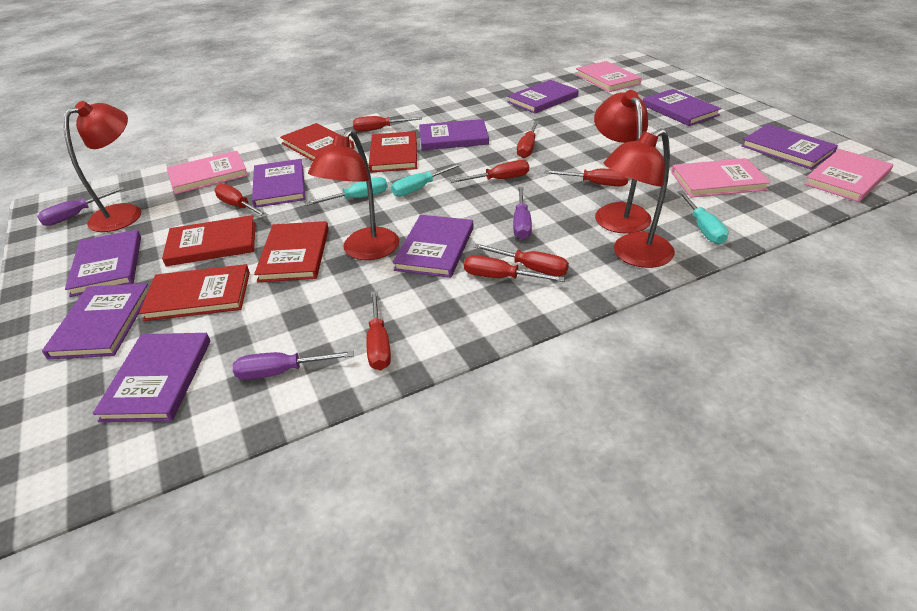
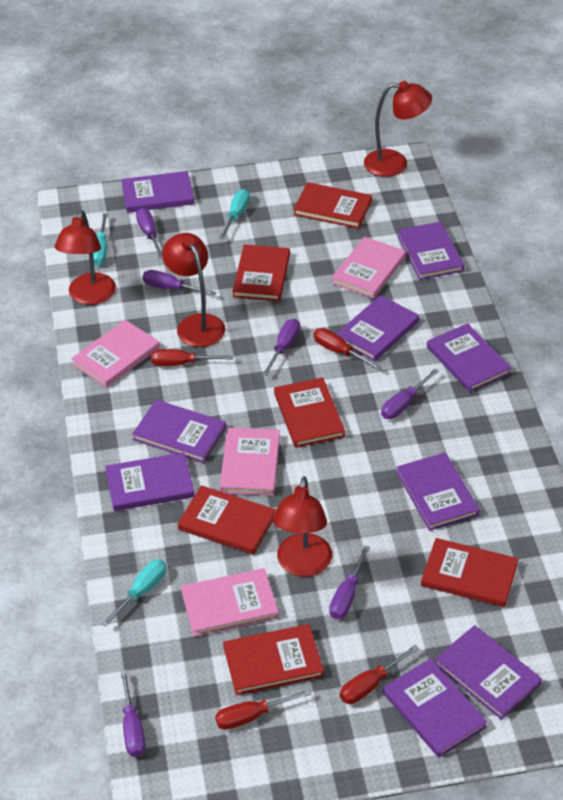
purple screwdriver: 3 -> 6
red book: 5 -> 6
red screwdriver: 8 -> 4

